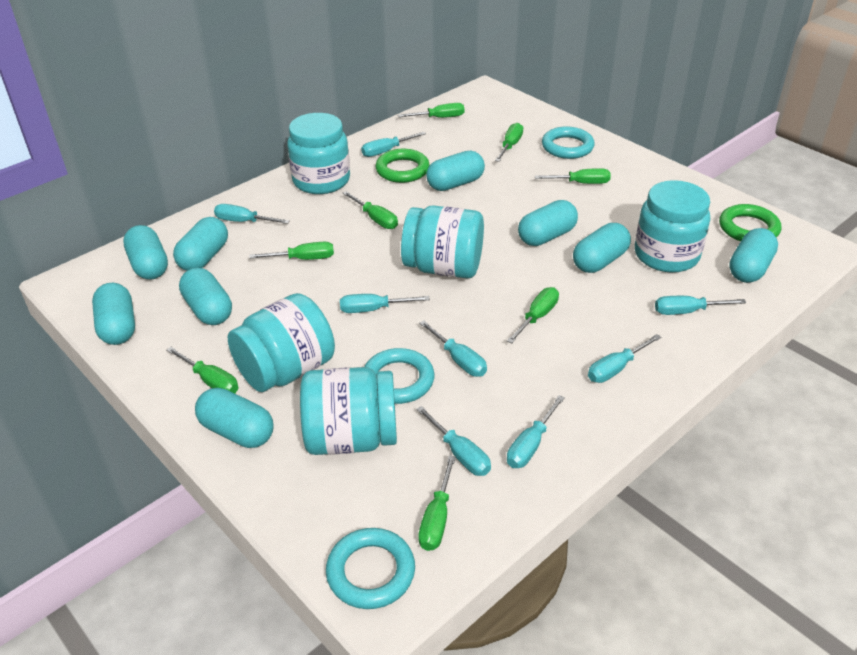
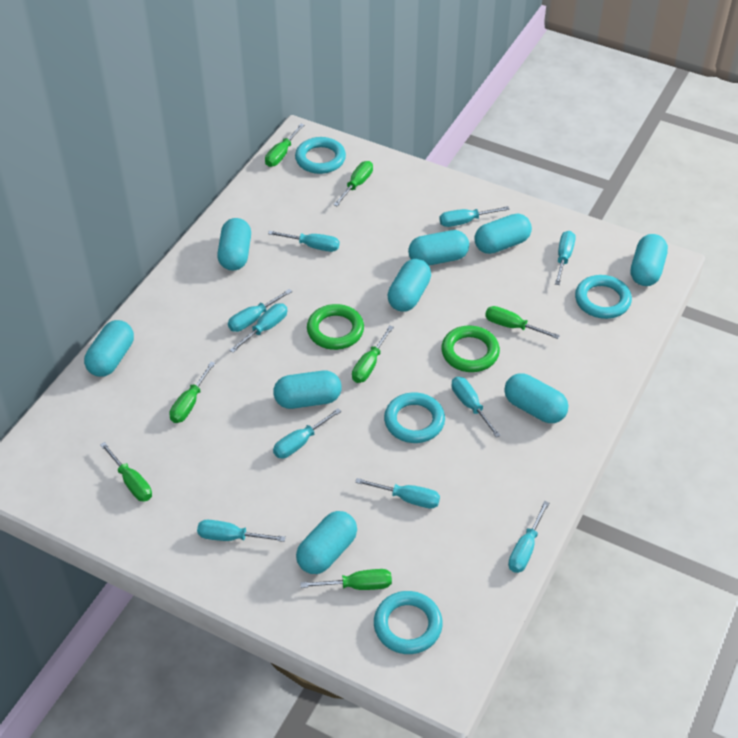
green screwdriver: 8 -> 7
turquoise jar: 5 -> 0
turquoise ring: 3 -> 4
turquoise screwdriver: 8 -> 10

